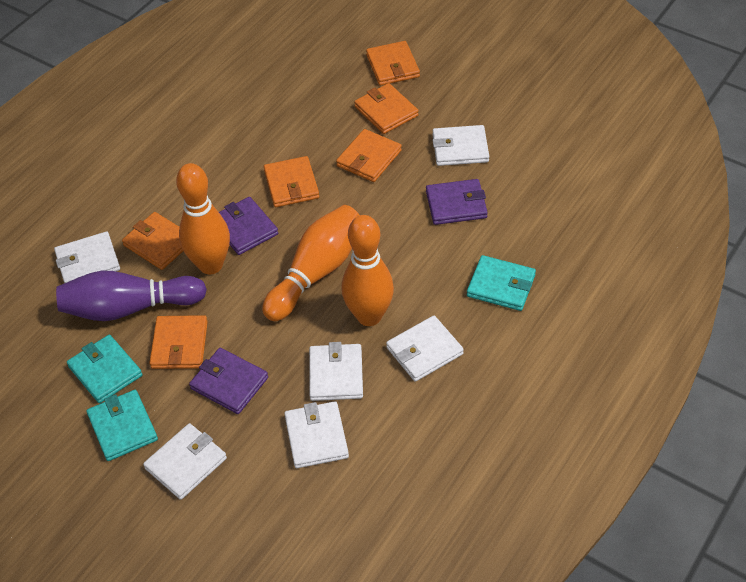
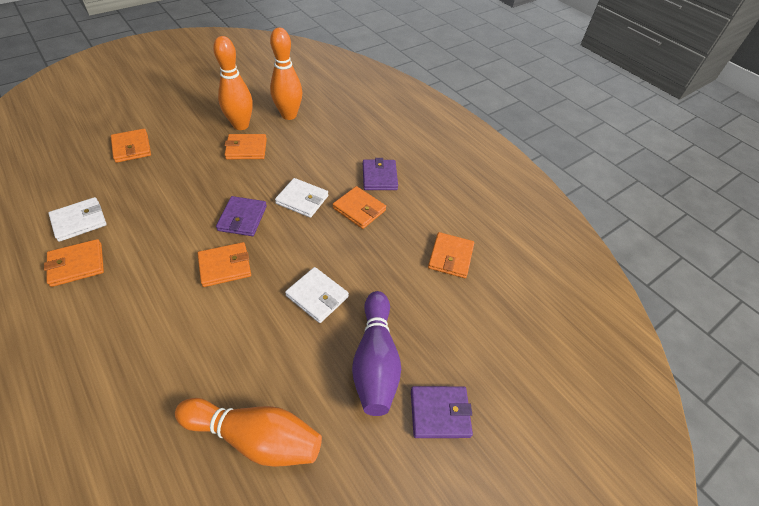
turquoise wallet: 3 -> 0
white wallet: 6 -> 3

